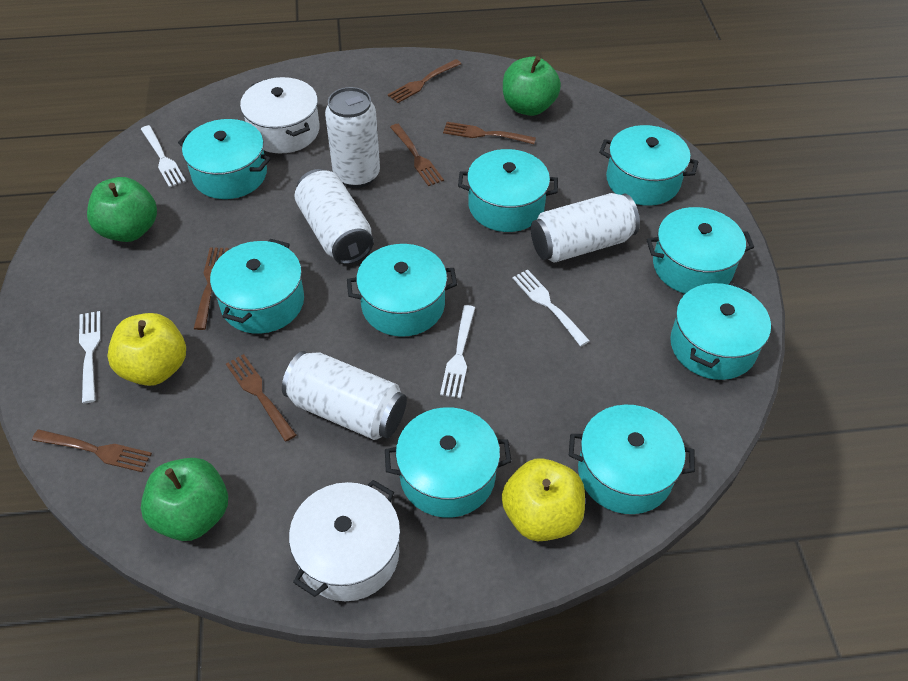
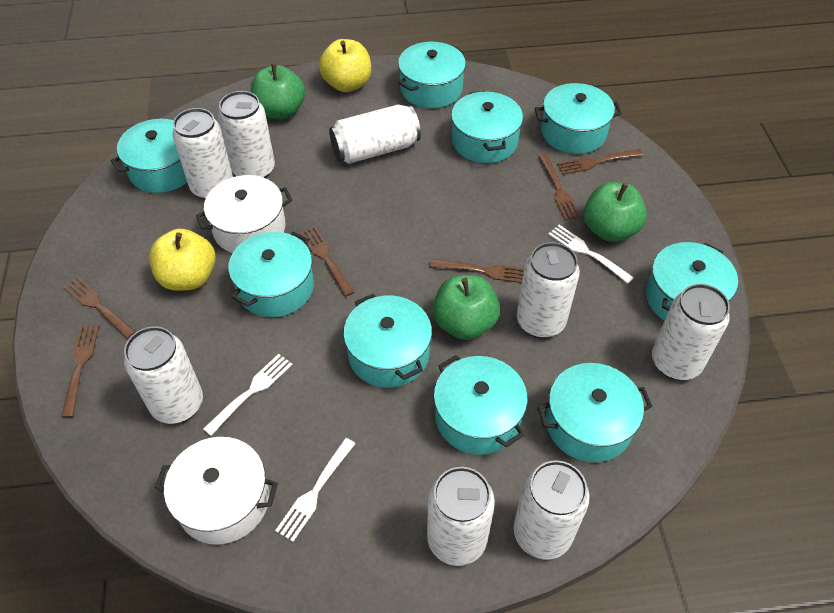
white can: 4 -> 8
white fork: 4 -> 3

